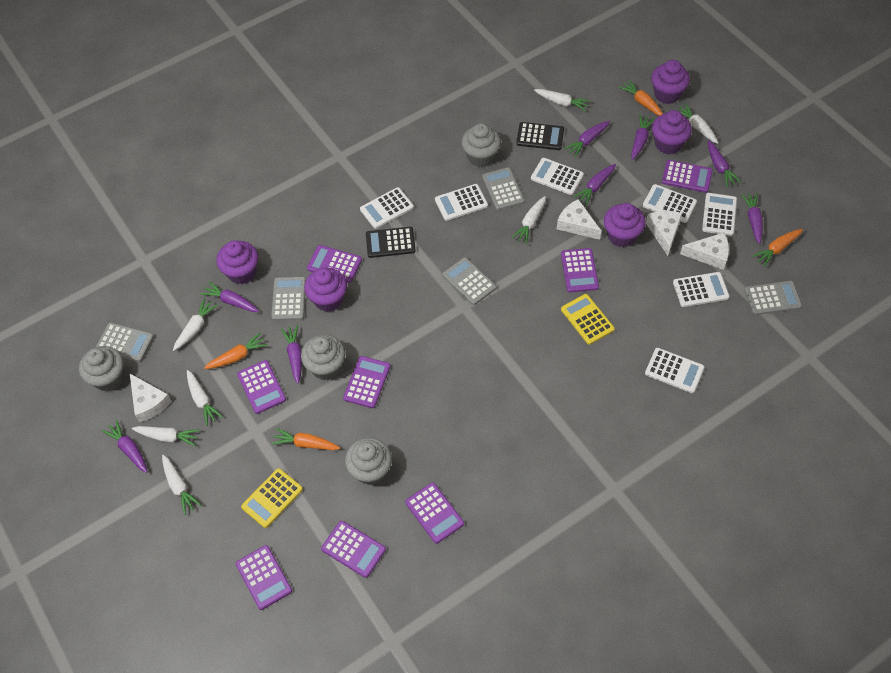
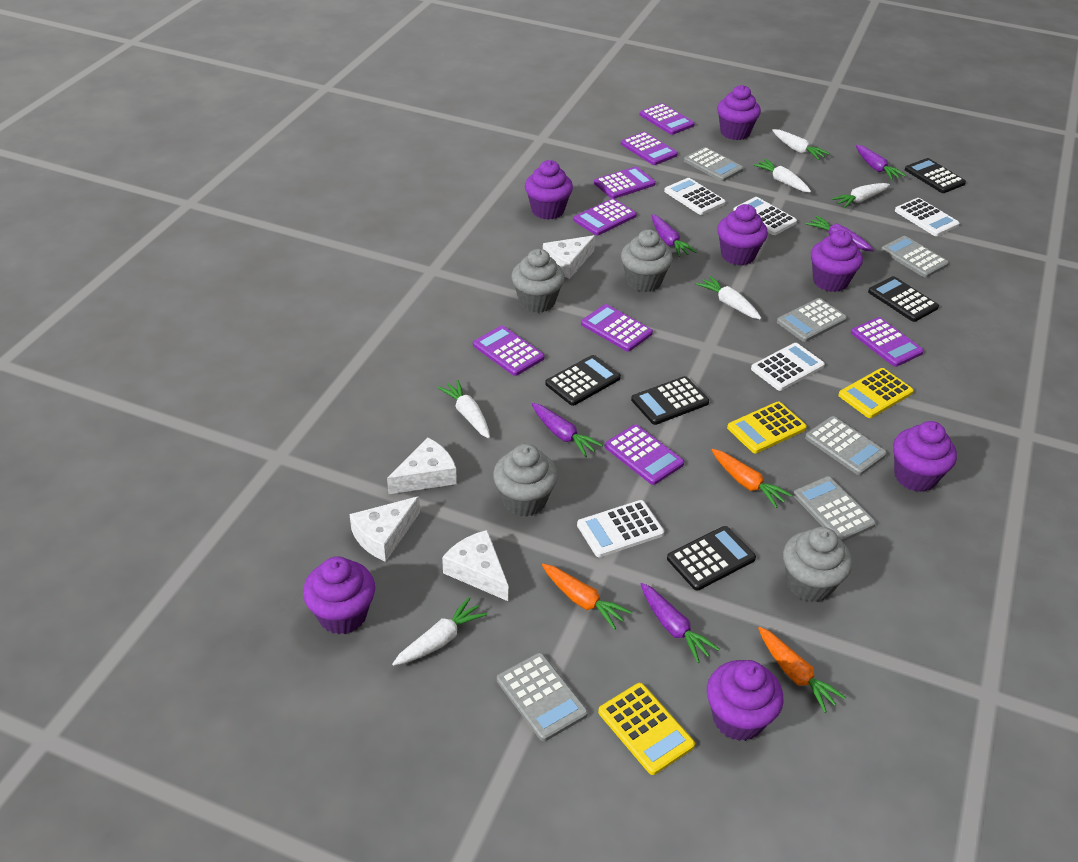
black calculator: 2 -> 5
grey calculator: 5 -> 6
orange carrot: 4 -> 3
purple carrot: 8 -> 5
purple cupcake: 5 -> 7
white calculator: 7 -> 5
white carrot: 7 -> 6
yellow calculator: 2 -> 3

